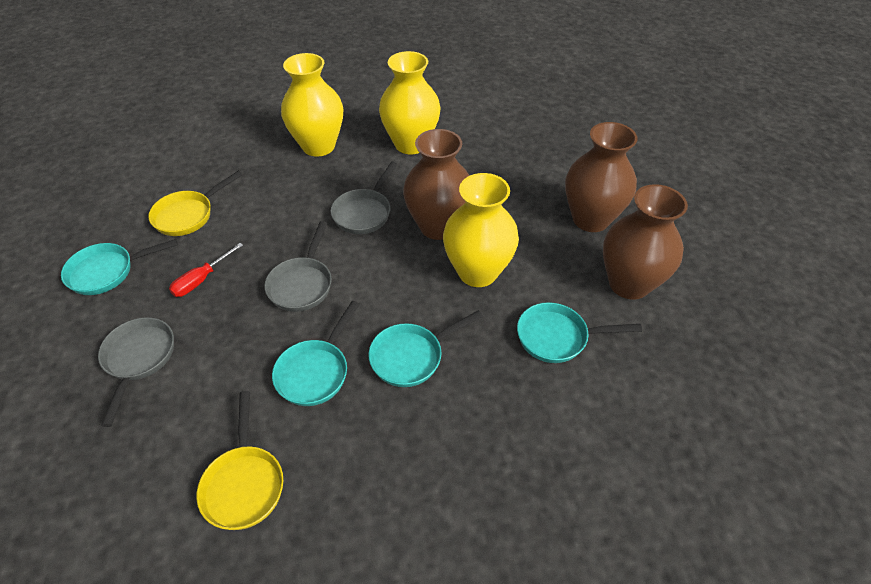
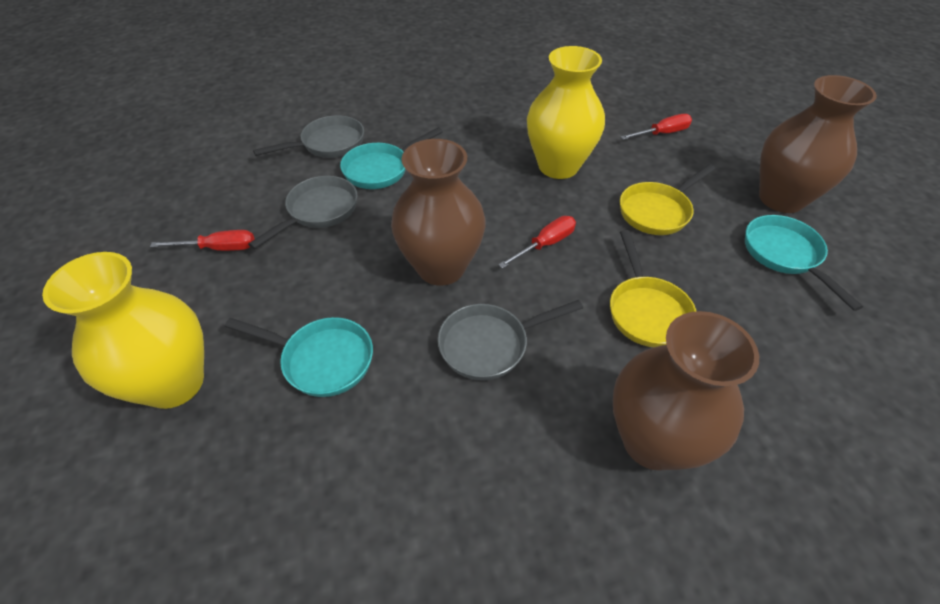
red screwdriver: 1 -> 3
turquoise pan: 4 -> 3
yellow vase: 3 -> 2

